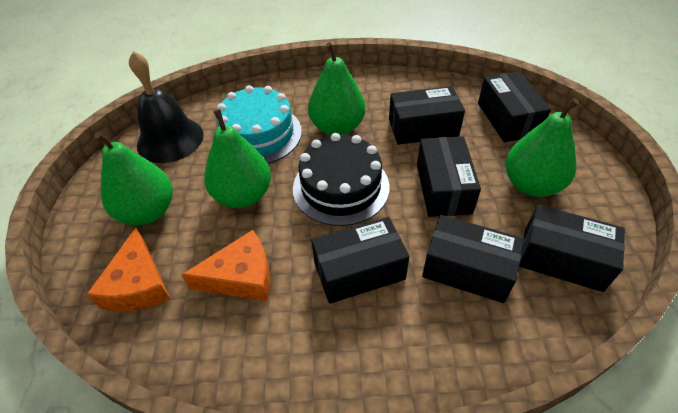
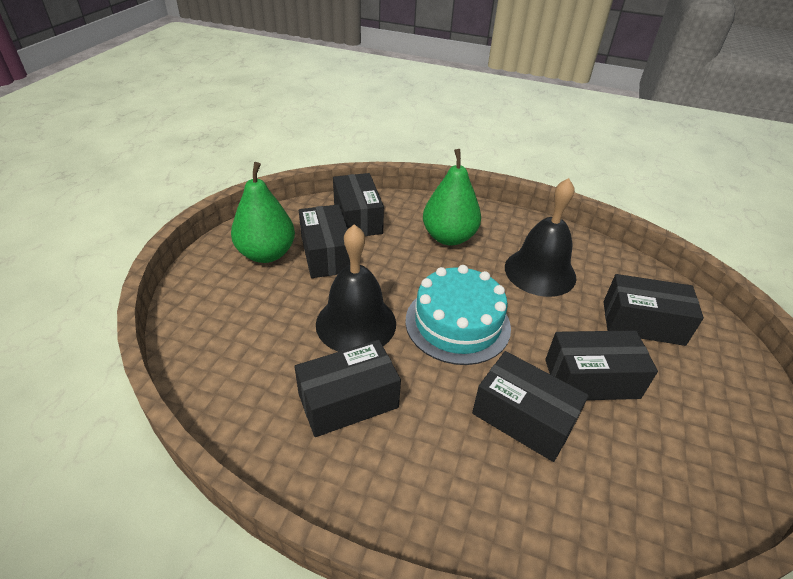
black bell: 1 -> 2
black cake: 1 -> 0
green pear: 4 -> 2
orange cheese: 2 -> 0

